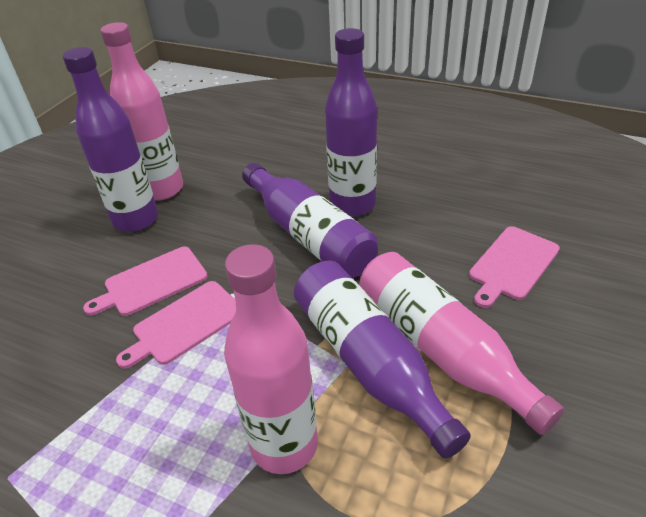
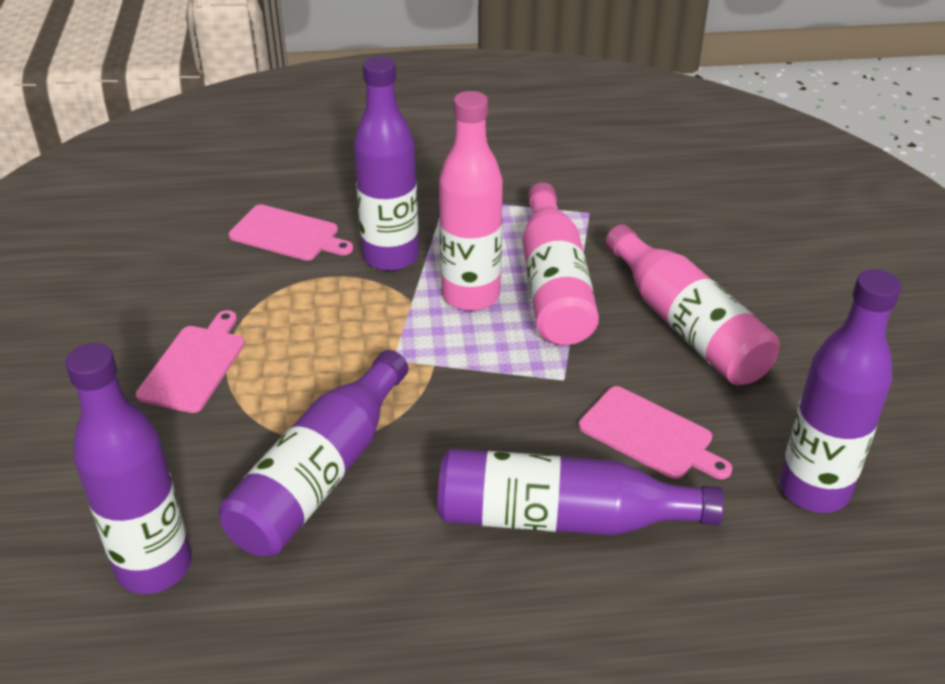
purple bottle: 4 -> 5

